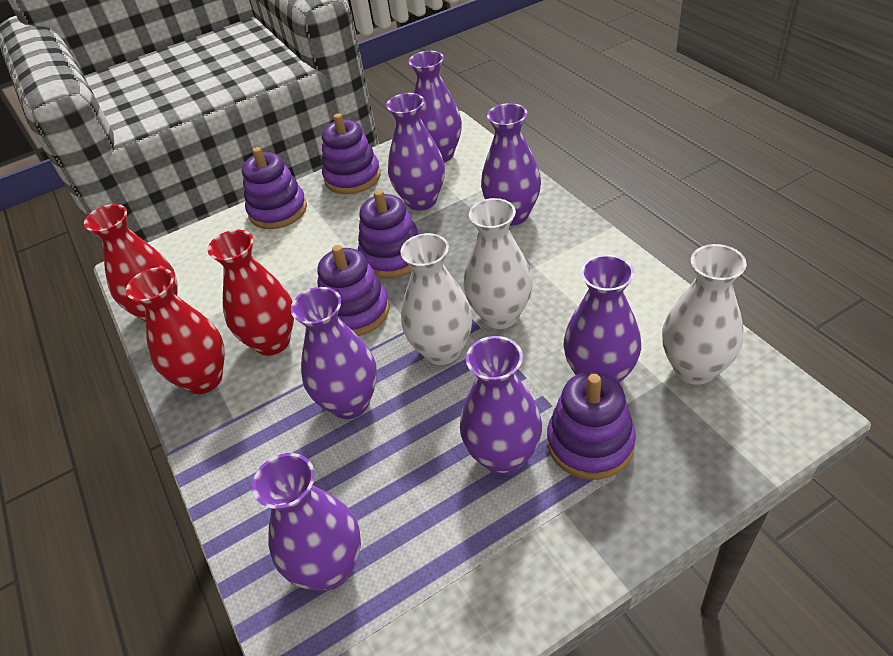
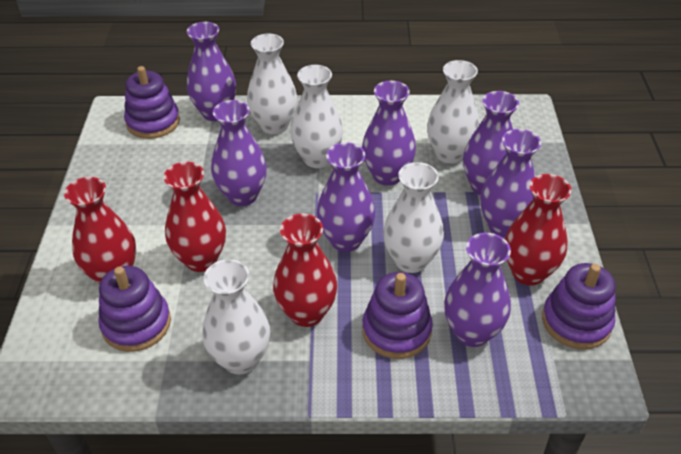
purple stacking toy: 5 -> 4
red vase: 3 -> 4
white vase: 3 -> 5

